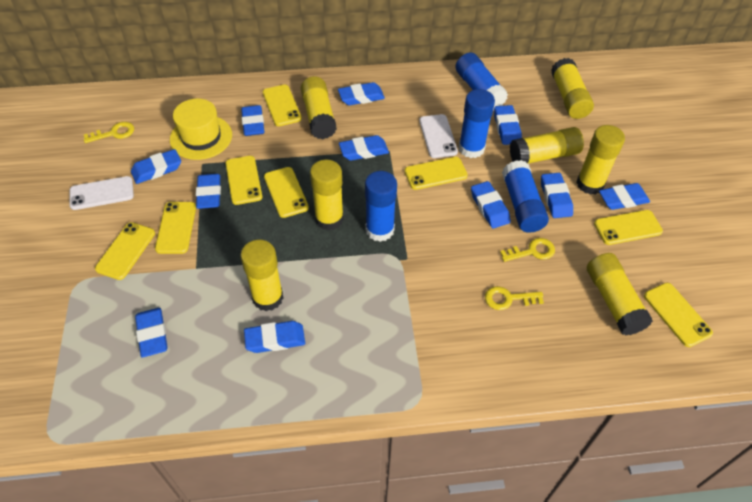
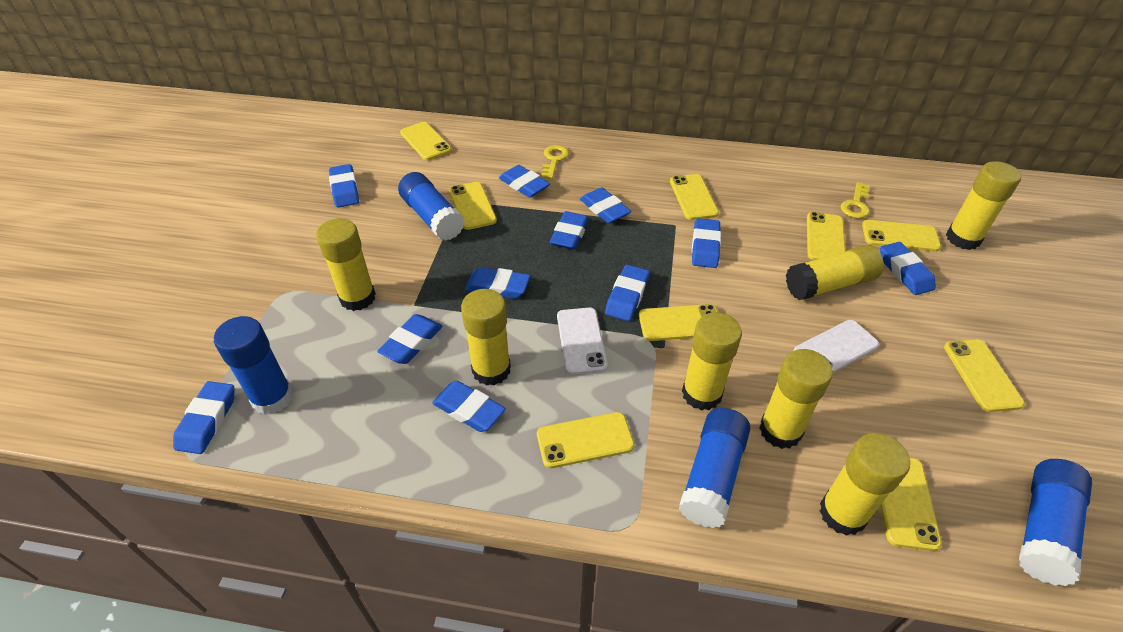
yellow hat: 1 -> 0
yellow key: 3 -> 2
yellow phone: 8 -> 9

